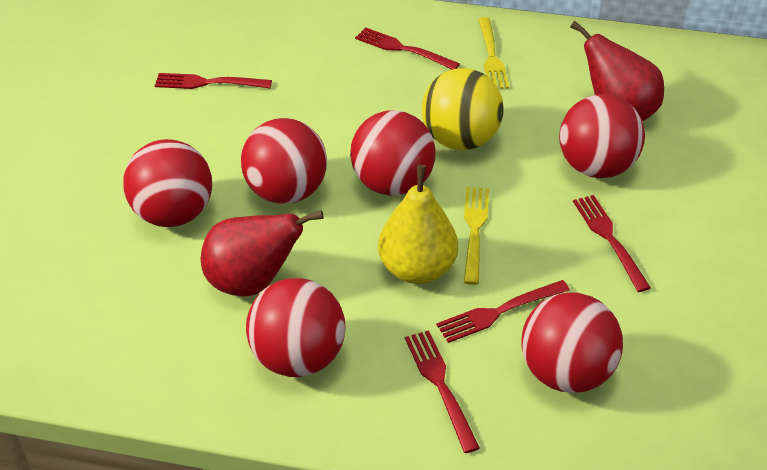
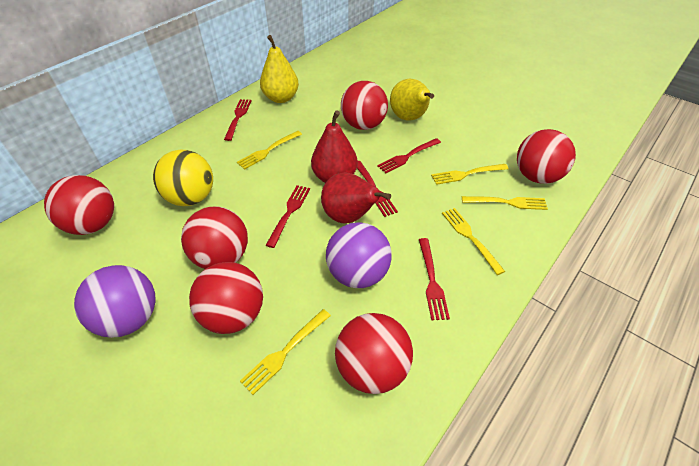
purple ball: 0 -> 2
yellow fork: 2 -> 5
yellow pear: 1 -> 2

